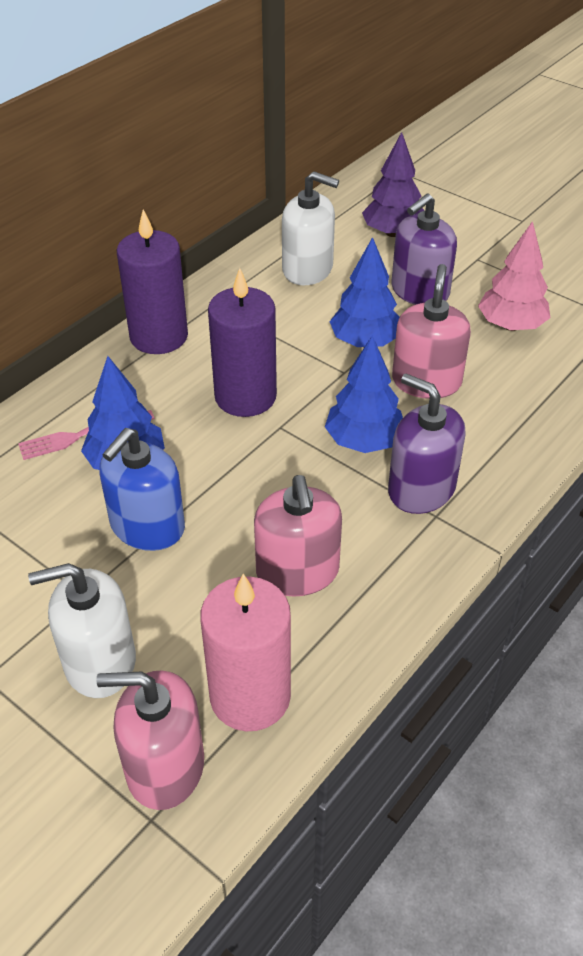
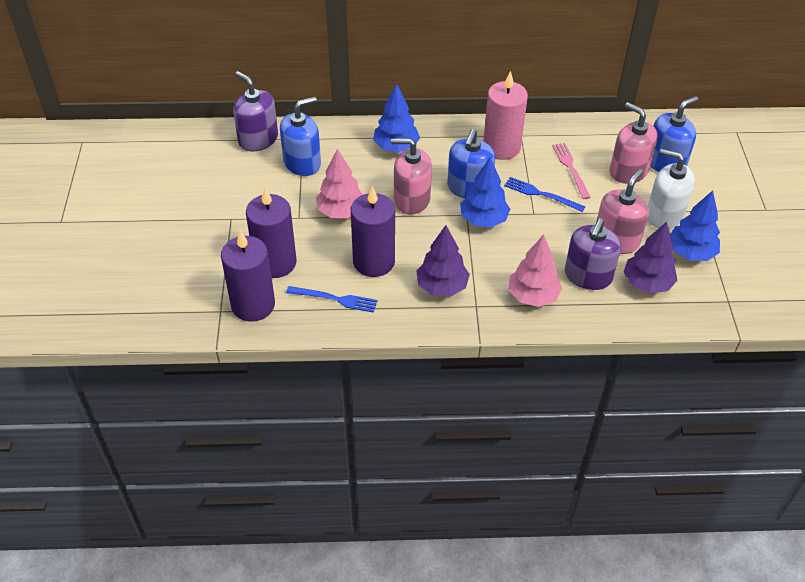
blue fork: 0 -> 2
blue soap dispenser: 1 -> 3
pink tree: 1 -> 2
purple candle: 2 -> 3
purple tree: 1 -> 2
white soap dispenser: 2 -> 1

